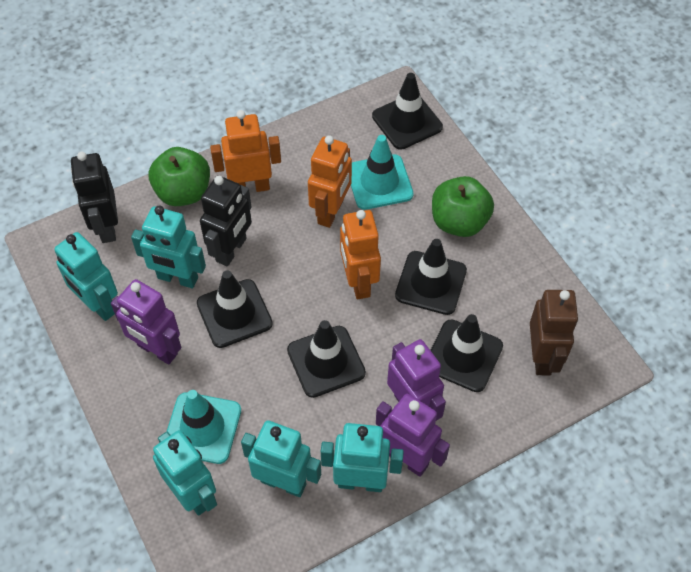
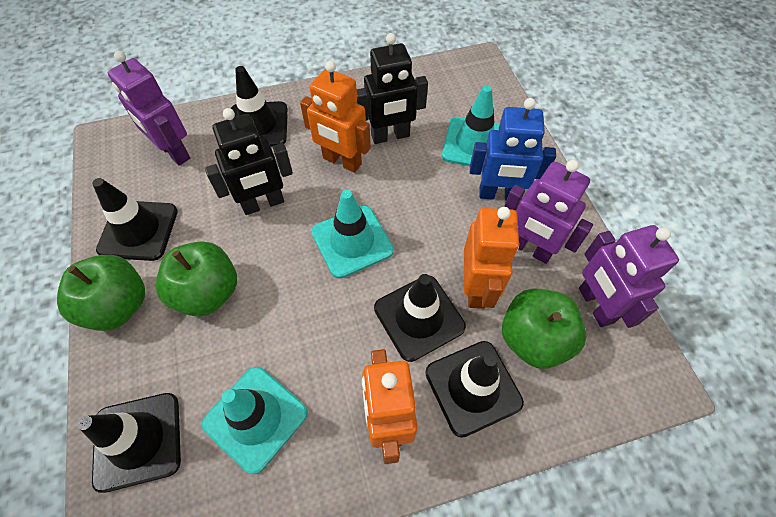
blue robot: 0 -> 1
brown robot: 1 -> 0
green apple: 2 -> 3
turquoise robot: 5 -> 0
turquoise traffic cone: 2 -> 3

